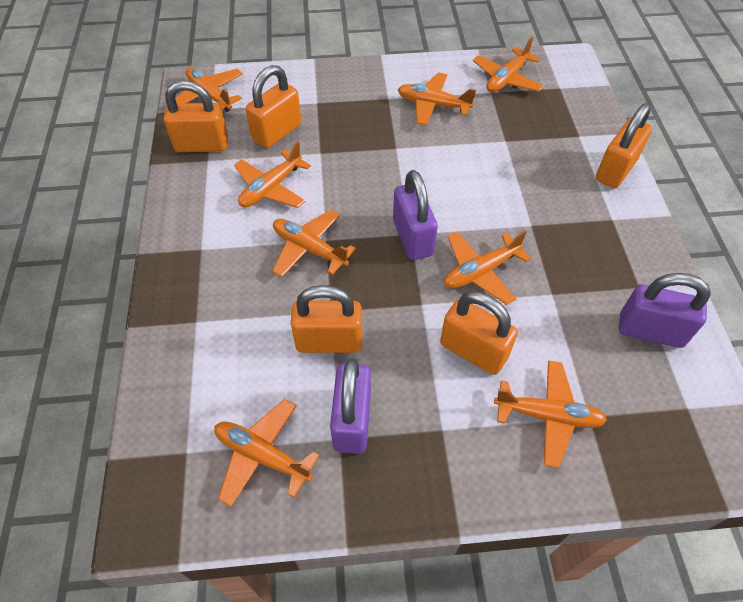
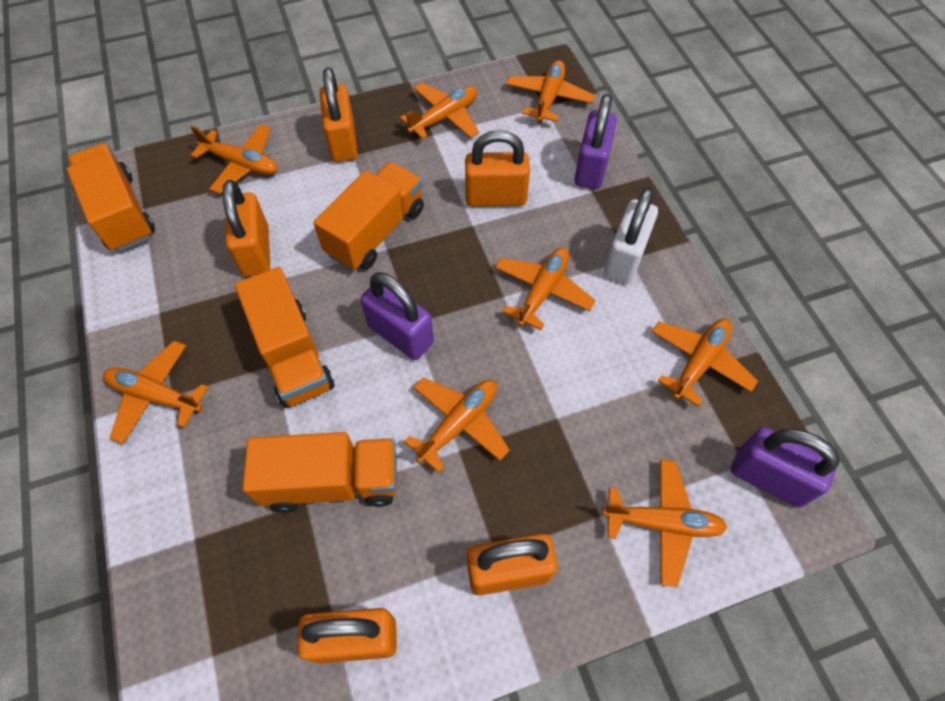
orange truck: 0 -> 4
white padlock: 0 -> 1

